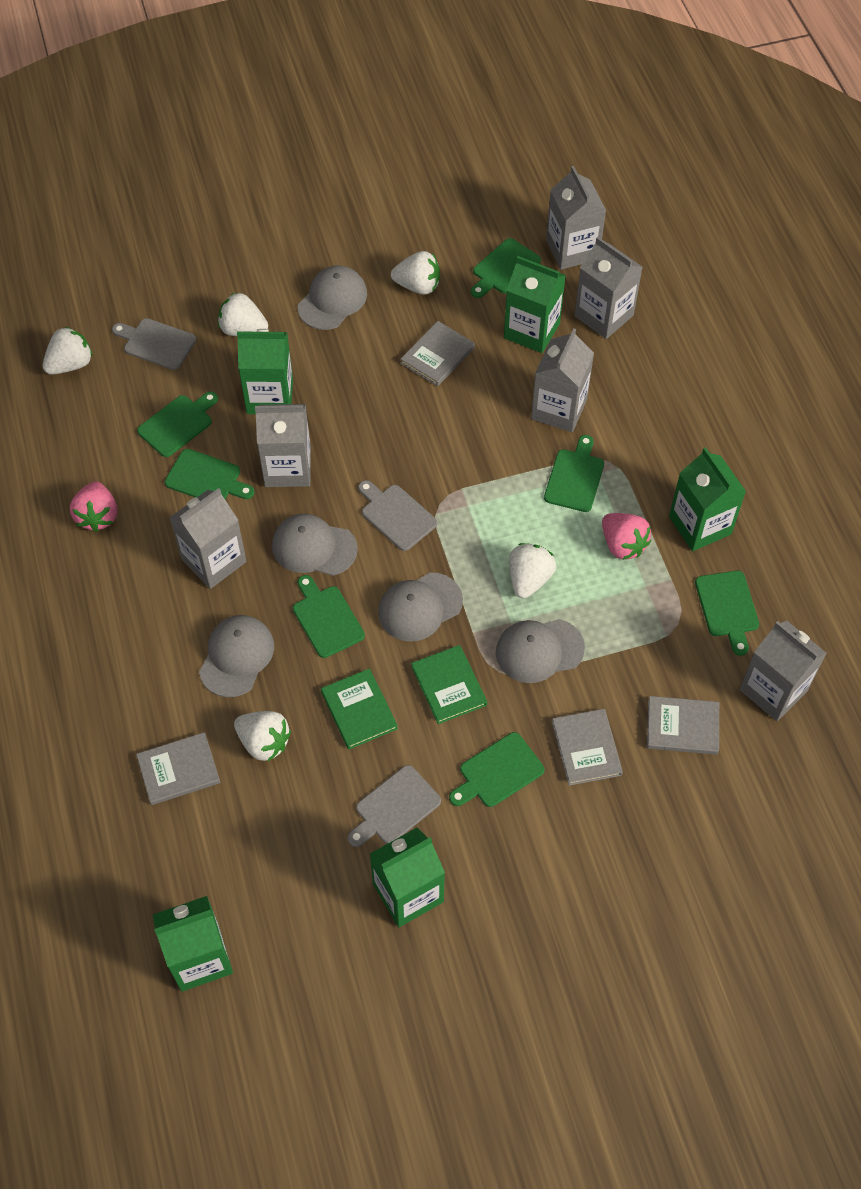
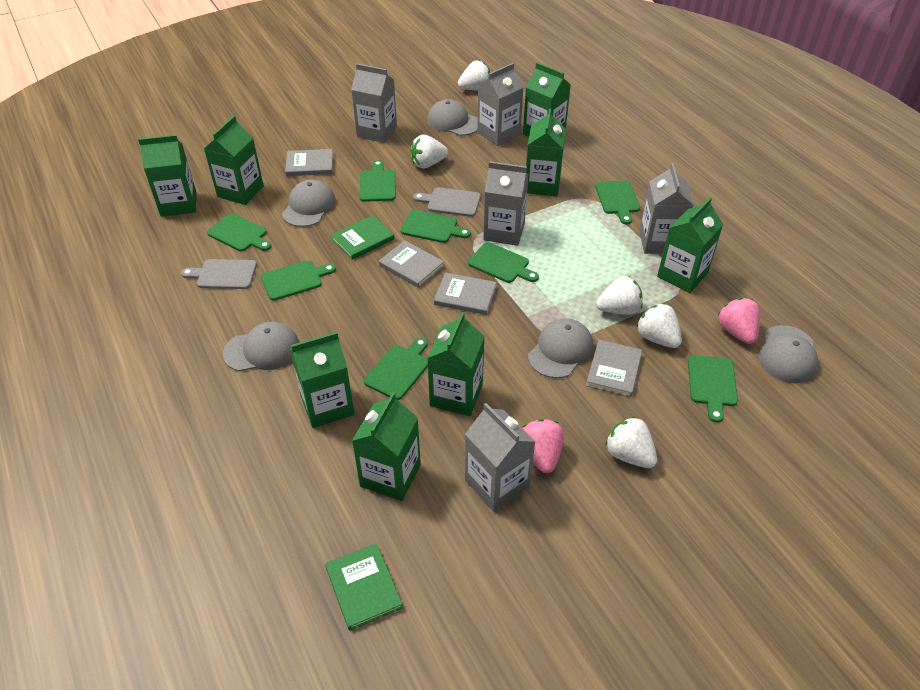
green carton: 5 -> 8
green cutting board: 7 -> 8
grey carton: 6 -> 5
grey cutting board: 3 -> 2

